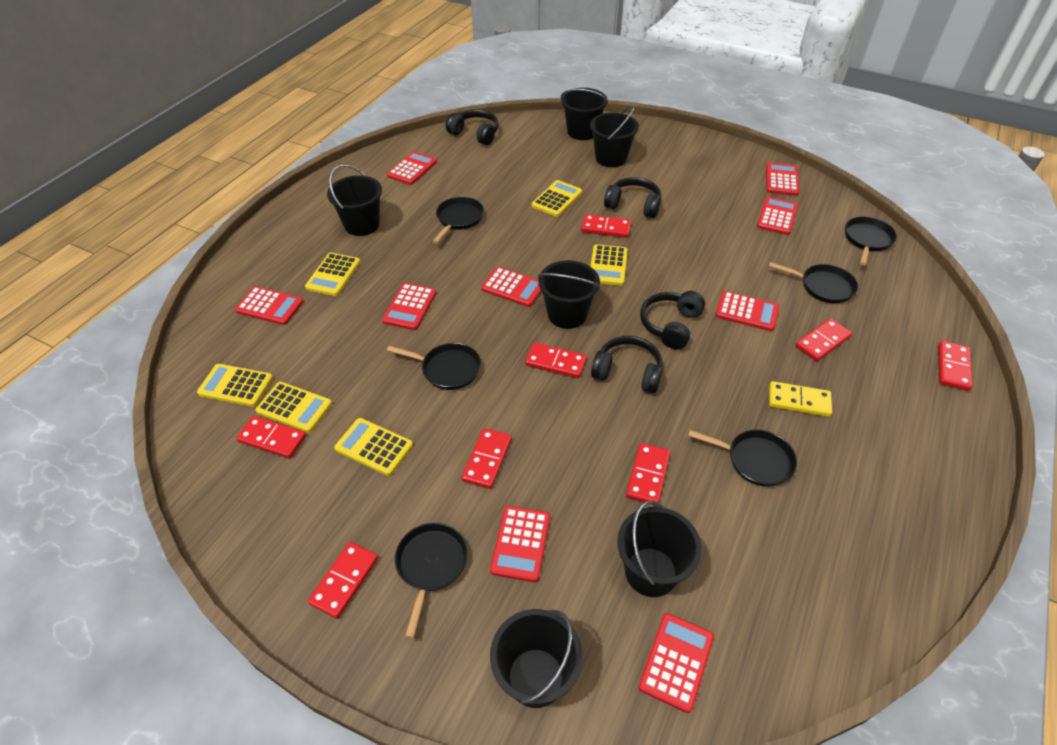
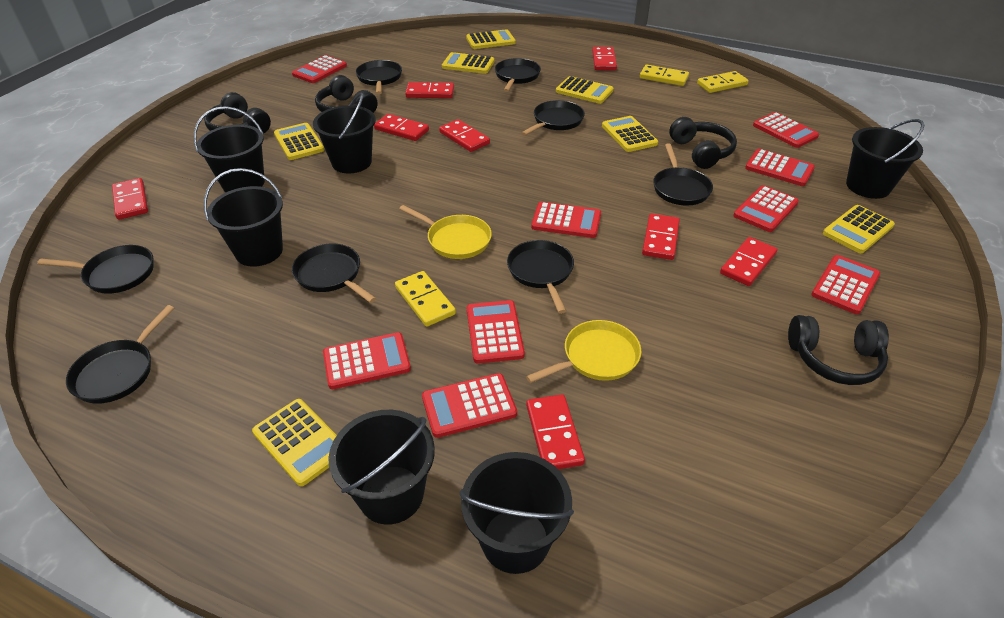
black pan: 6 -> 8
yellow calculator: 6 -> 7
yellow domino: 1 -> 3
yellow pan: 0 -> 2

